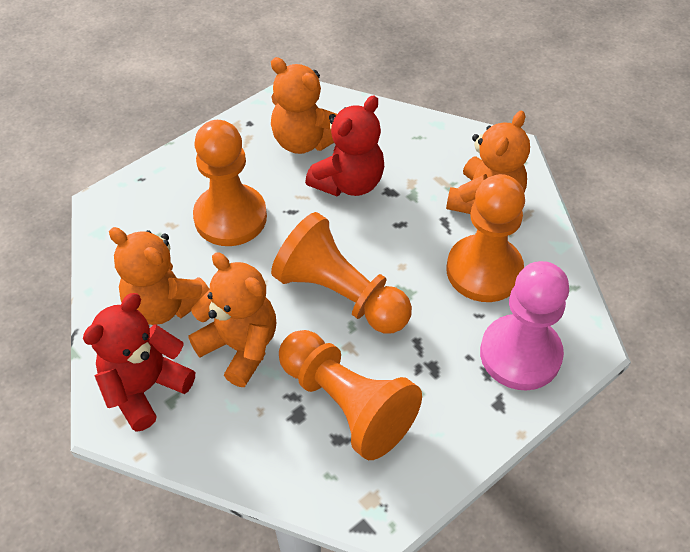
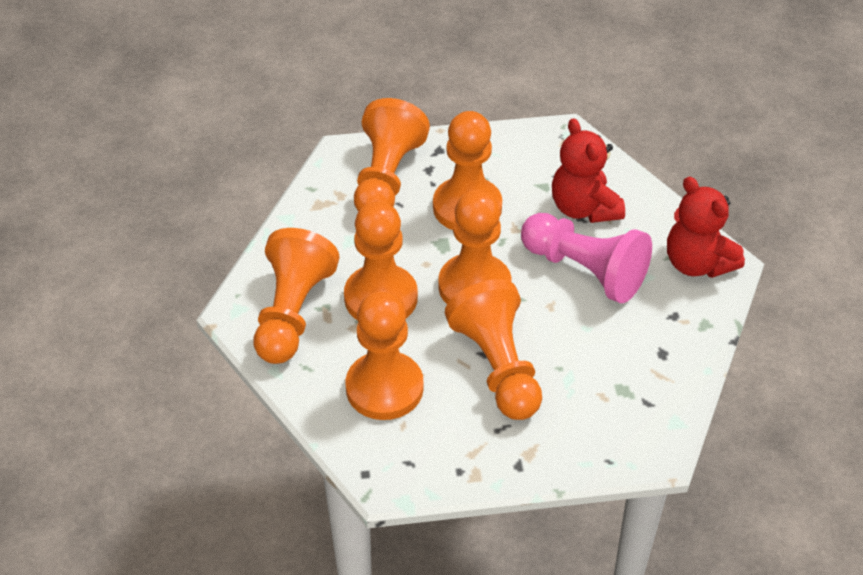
orange pawn: 4 -> 7
orange teddy bear: 4 -> 0

